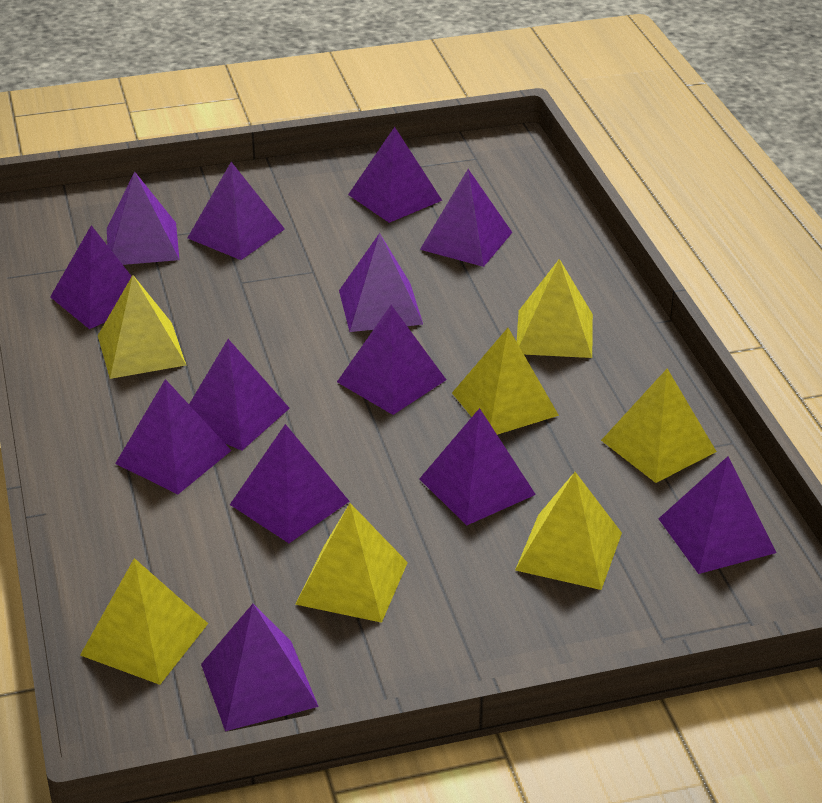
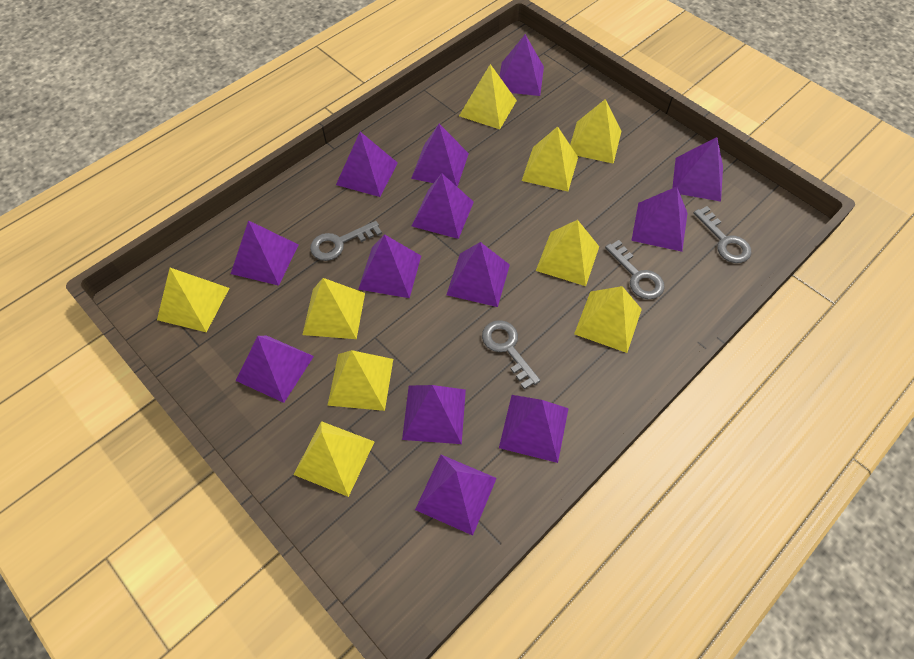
grey key: 0 -> 4
yellow pyramid: 7 -> 9

